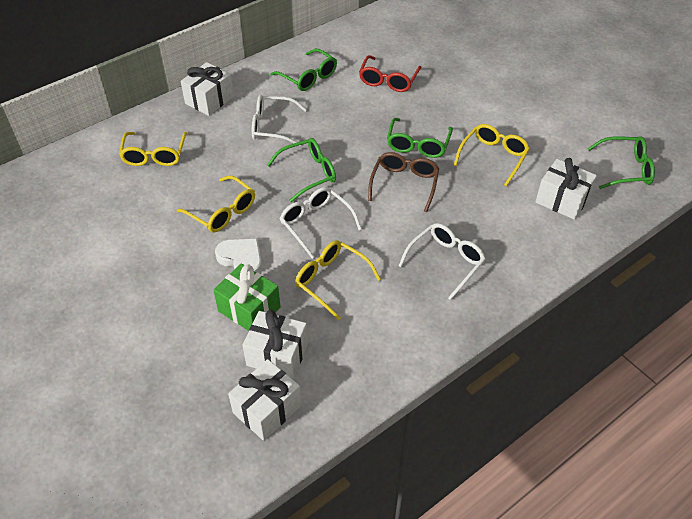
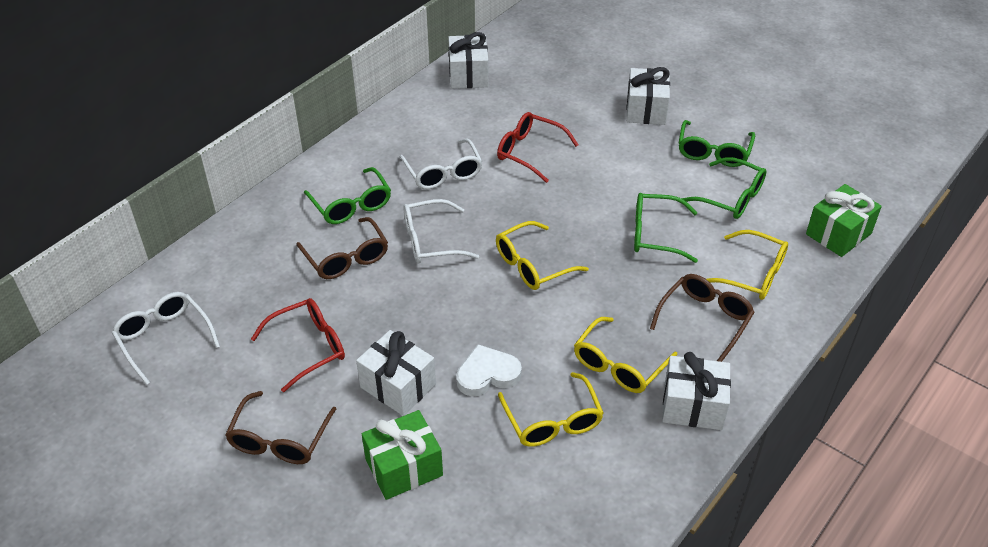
brown glasses: 1 -> 3
green gift: 1 -> 2
red glasses: 1 -> 2

